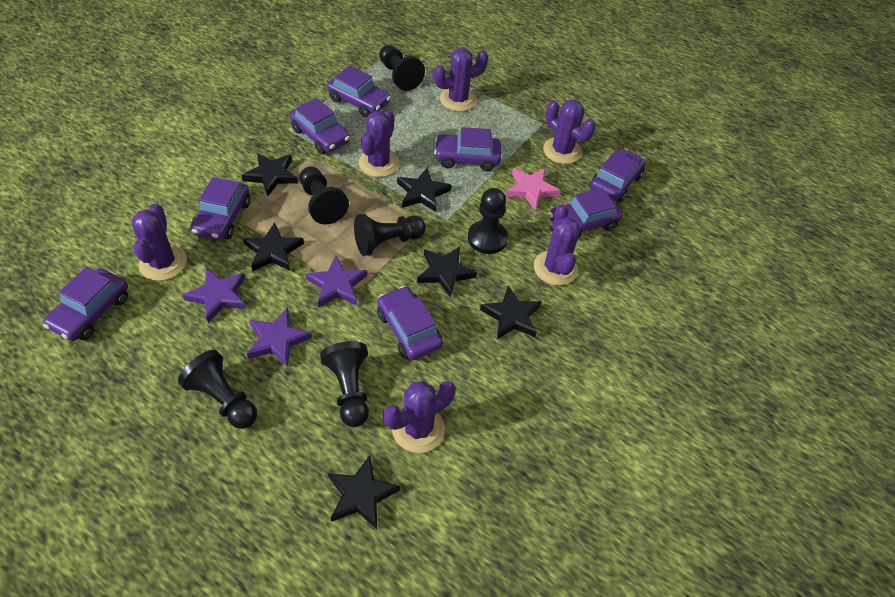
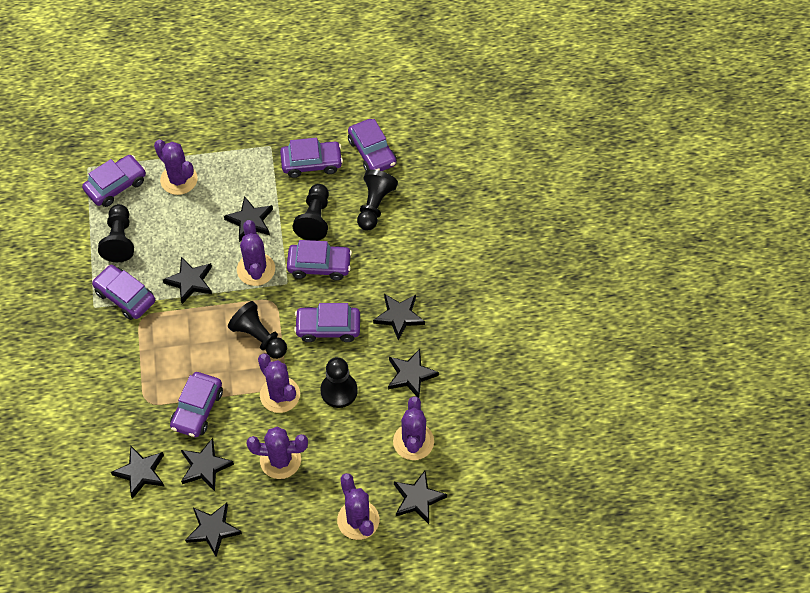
black pawn: 6 -> 5
black star: 6 -> 8
pink star: 1 -> 0
purple car: 8 -> 7
purple star: 3 -> 0

